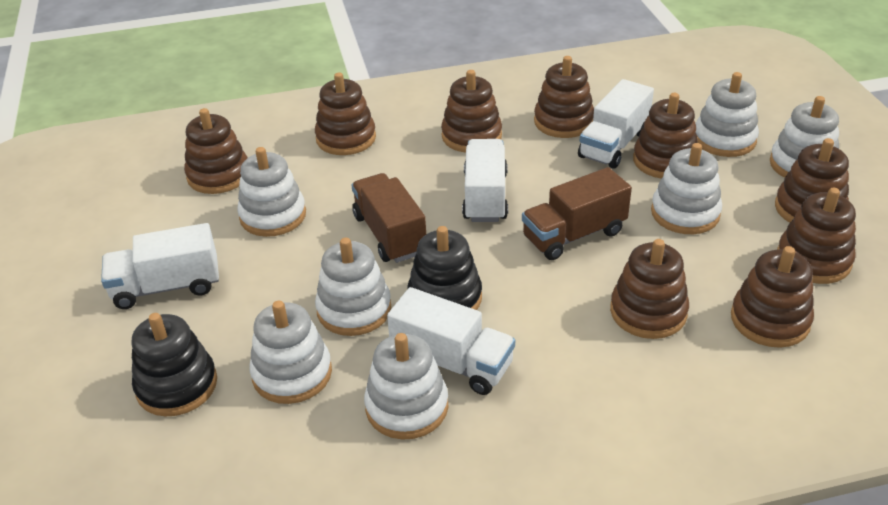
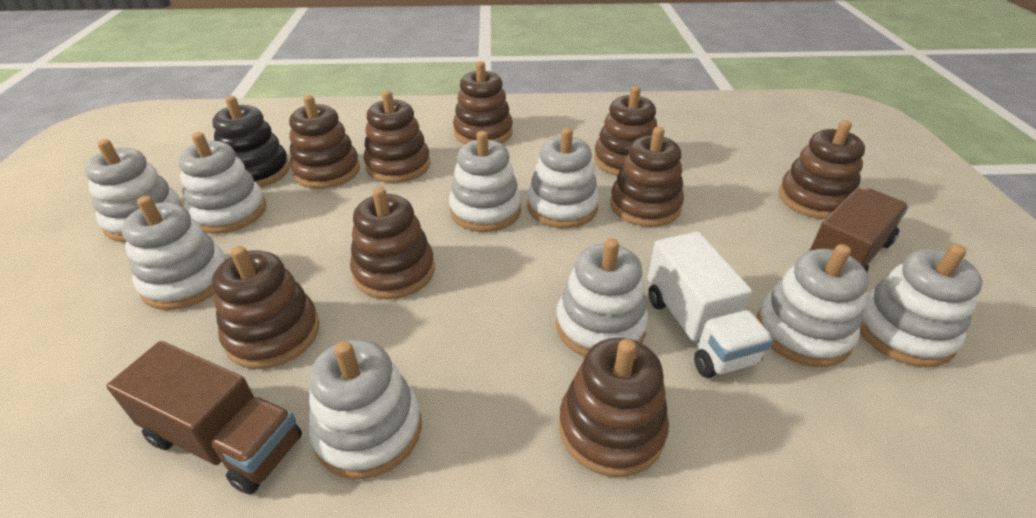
black stacking toy: 2 -> 1
white stacking toy: 7 -> 9
white truck: 4 -> 1

